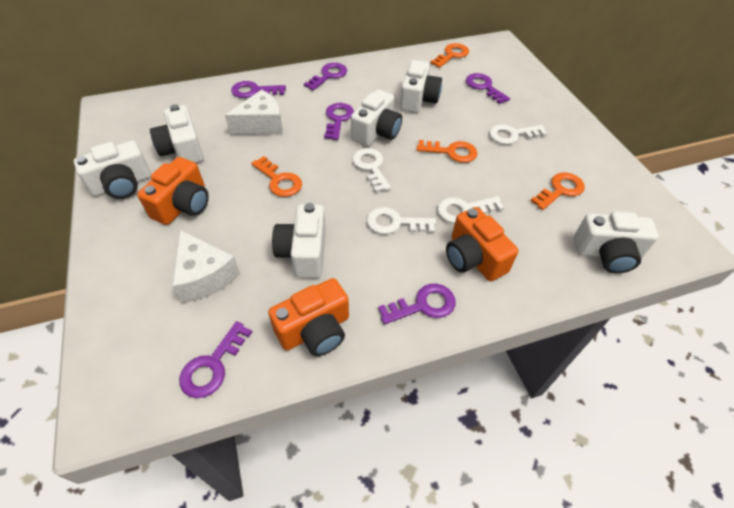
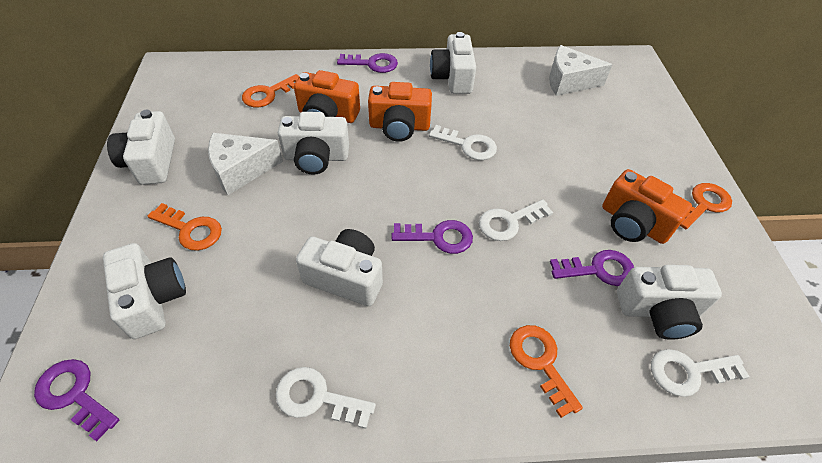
purple key: 6 -> 4

